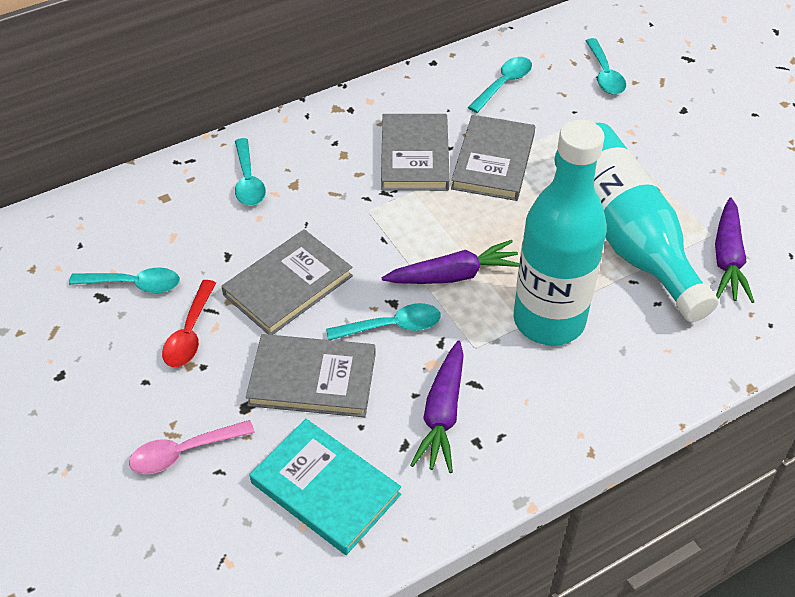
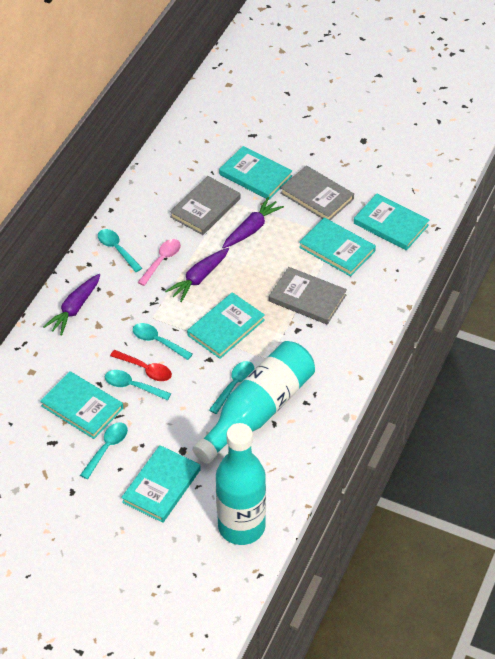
grey book: 4 -> 3
turquoise book: 1 -> 6

